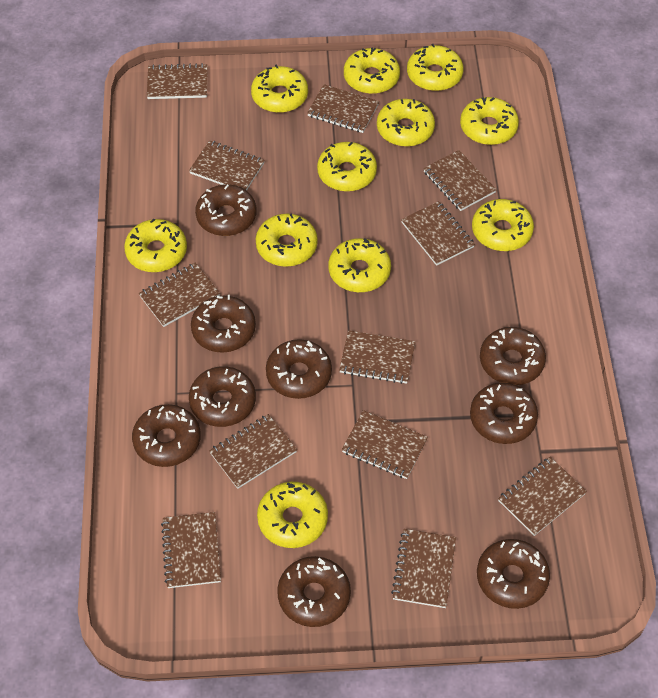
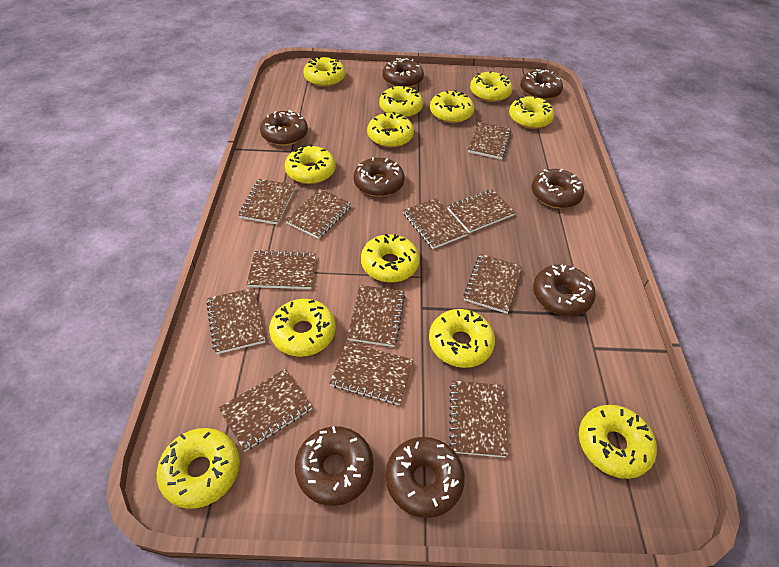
brown donut: 9 -> 8
yellow donut: 11 -> 12

